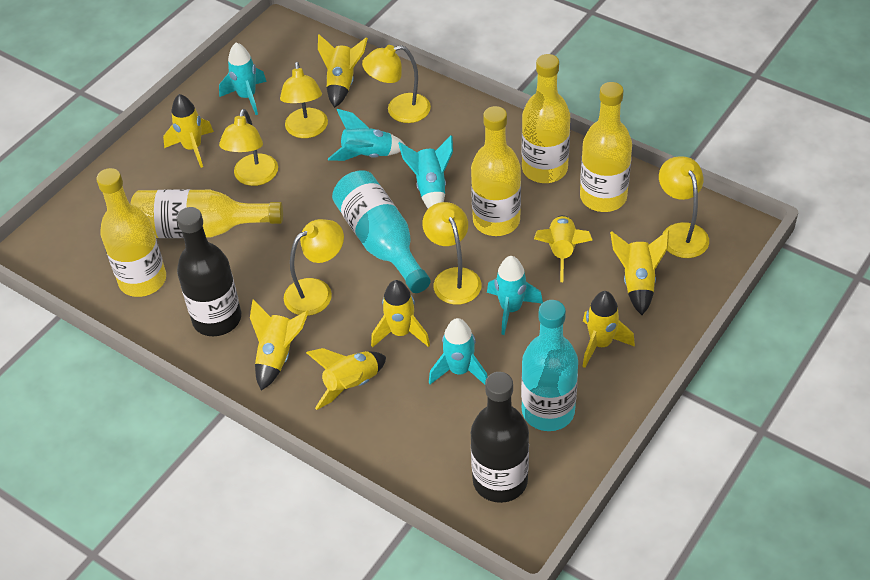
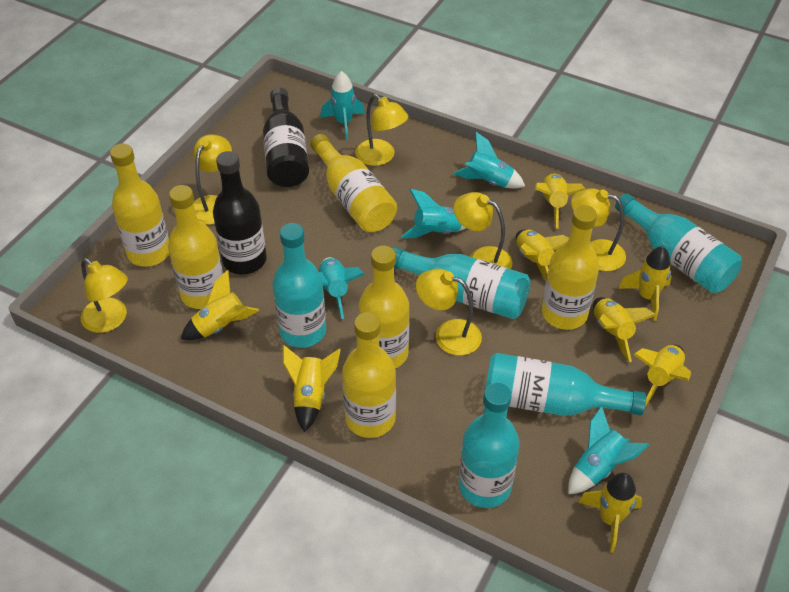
turquoise bottle: 2 -> 5
yellow bottle: 5 -> 6

